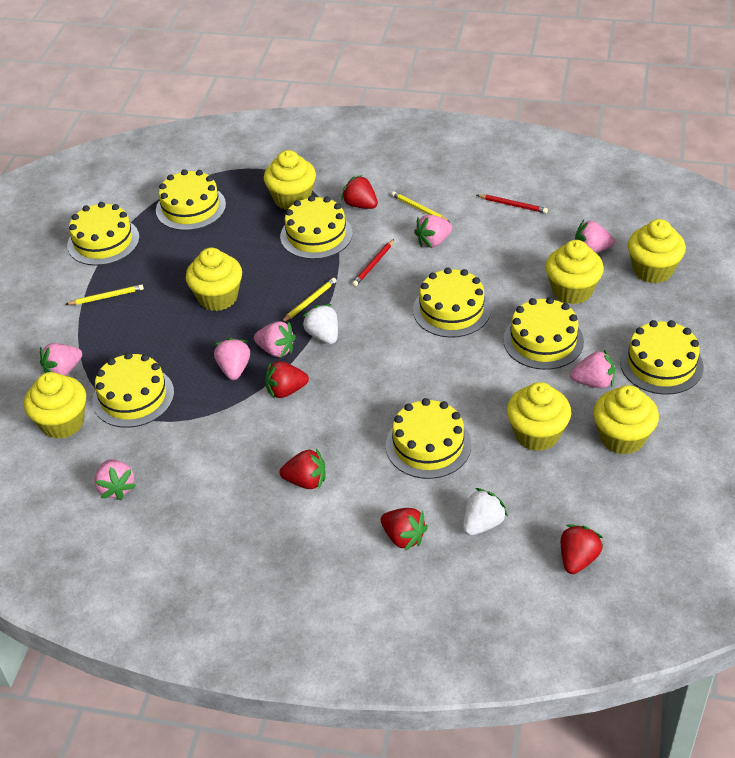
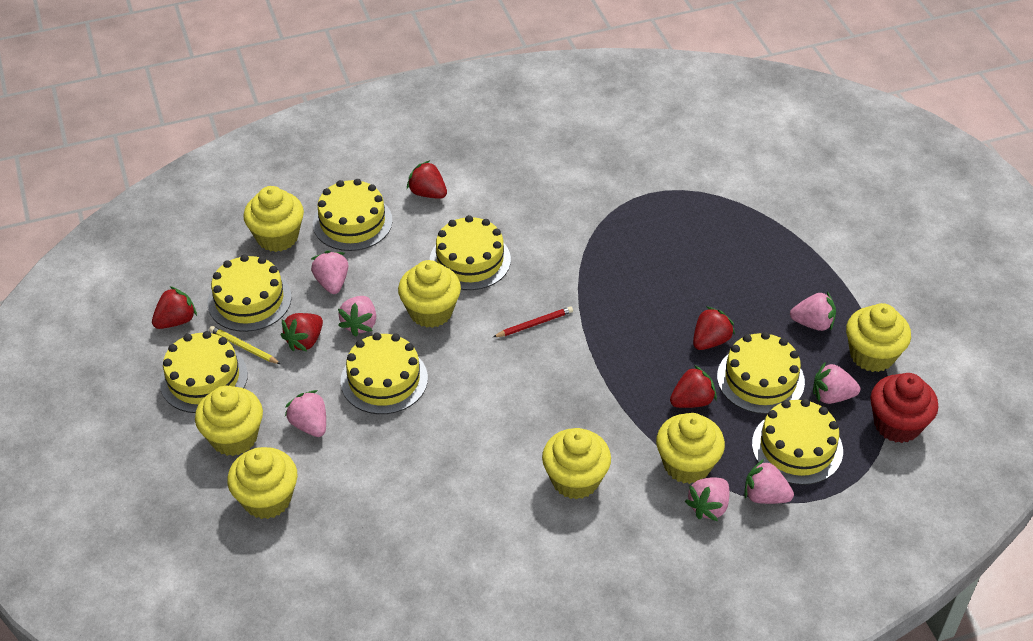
red cupcake: 0 -> 1
red pencil: 2 -> 1
white strawberry: 2 -> 0
yellow cake: 8 -> 7
yellow pencil: 3 -> 1

